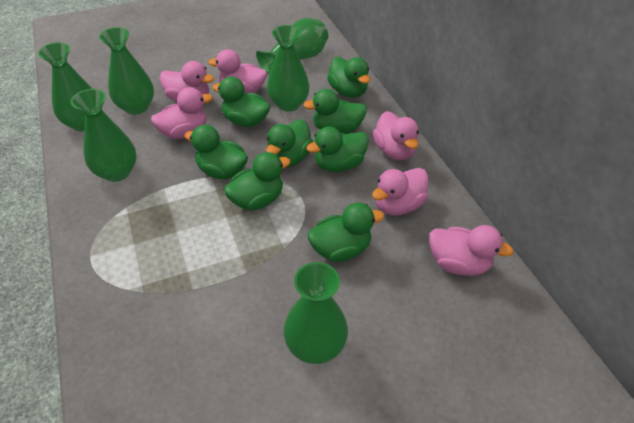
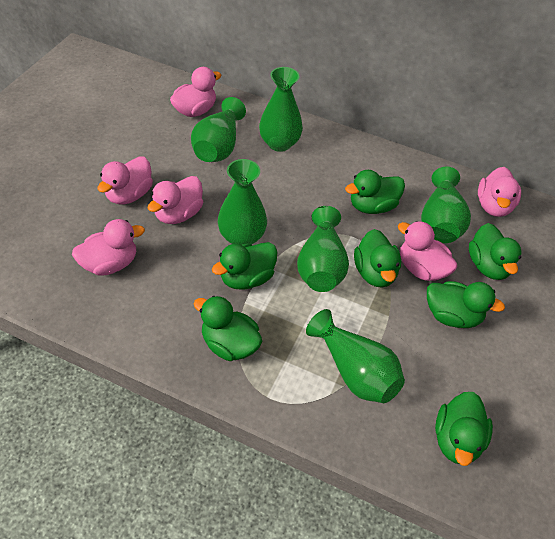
green duck: 8 -> 7

